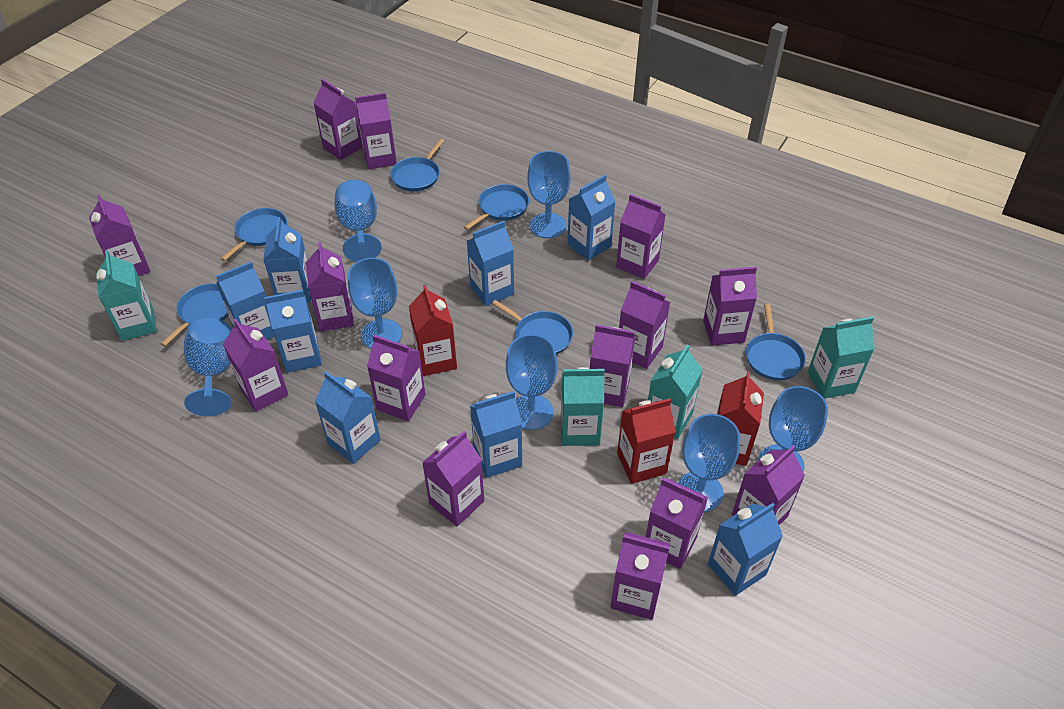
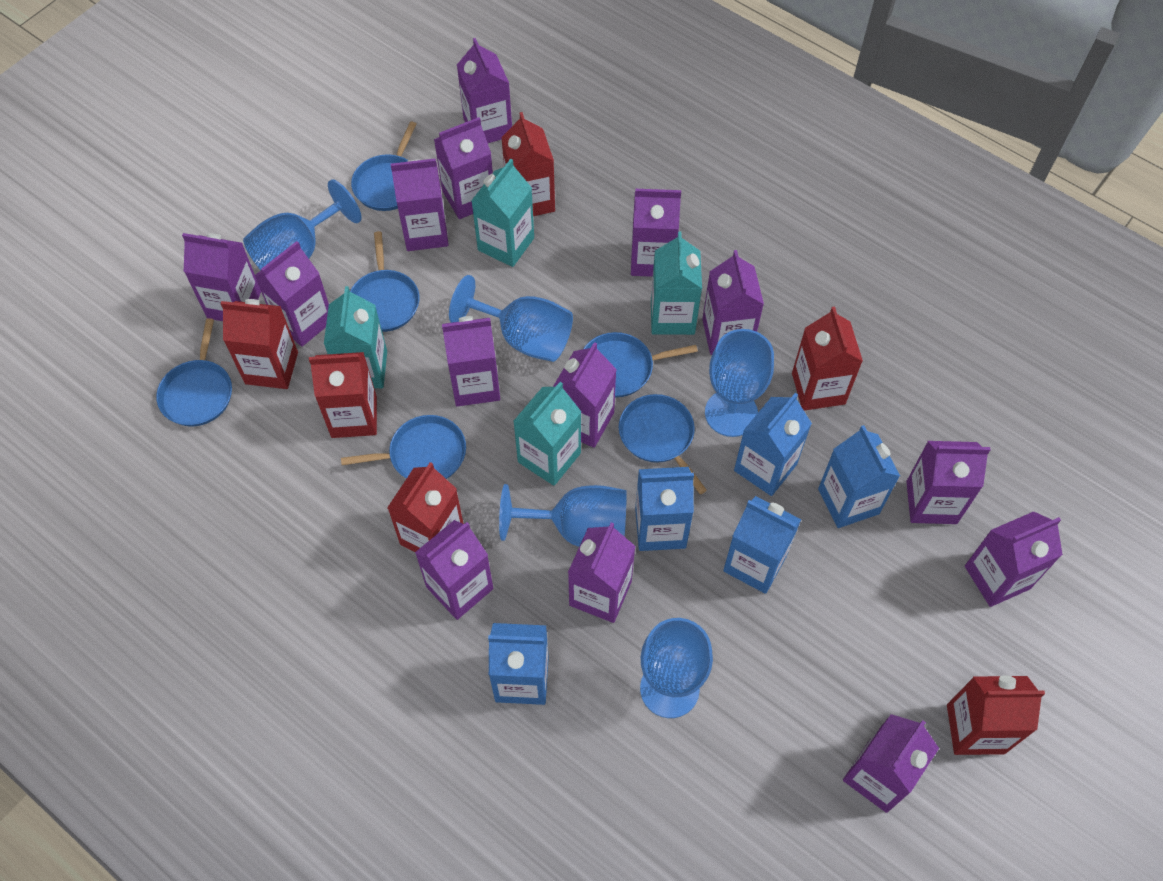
blue carton: 8 -> 5
blue goblet: 7 -> 5
red carton: 3 -> 6

